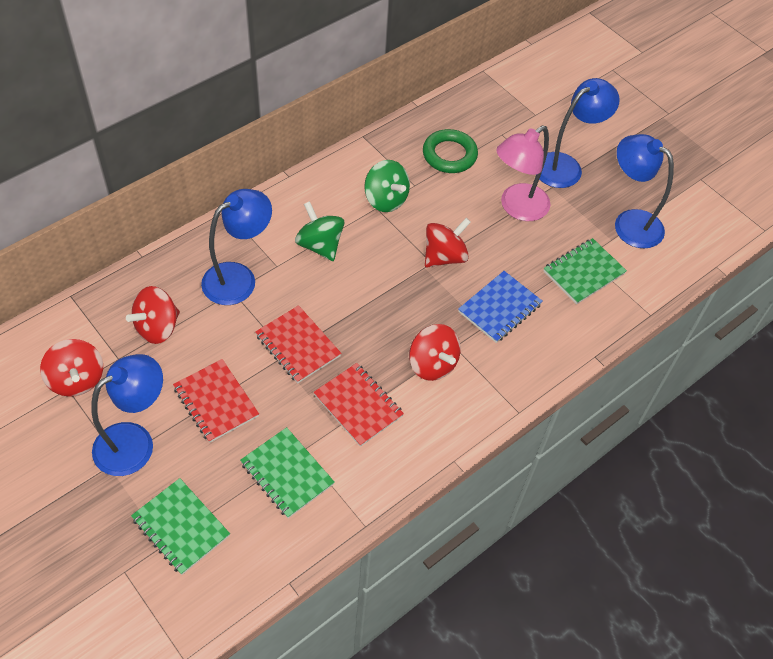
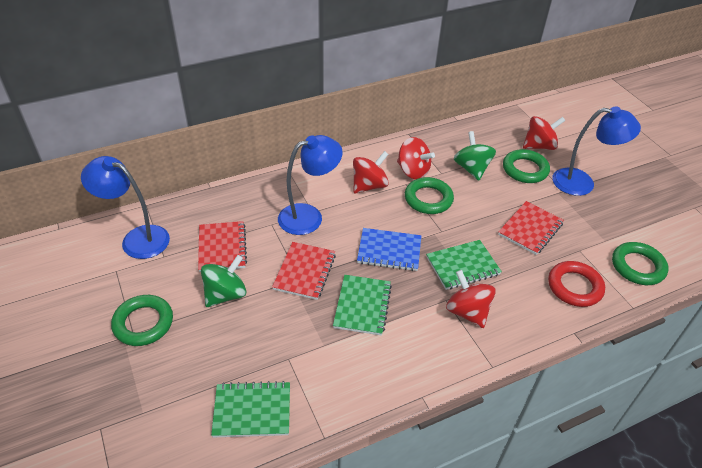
blue lamp: 4 -> 3
green ring: 1 -> 4
pink lamp: 1 -> 0
red ring: 0 -> 1

